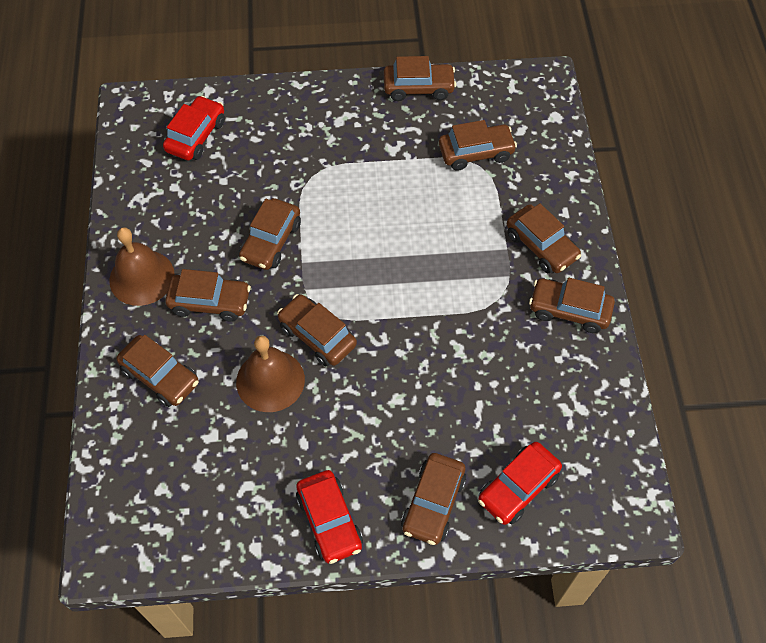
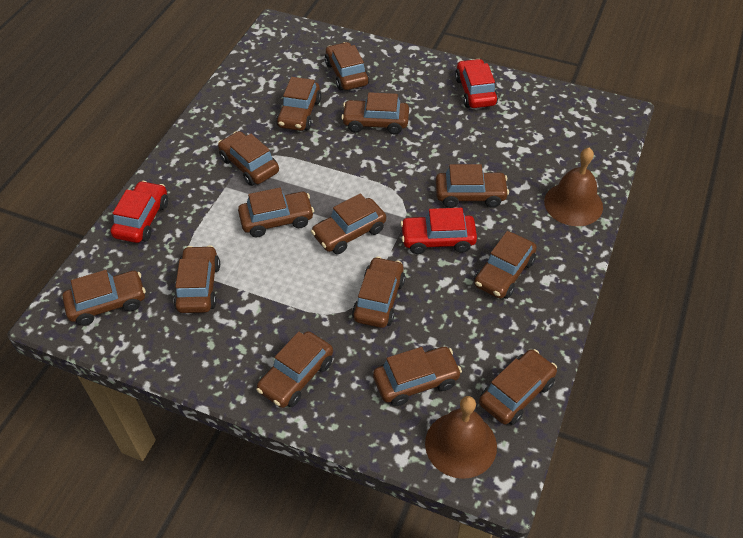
brown car: 9 -> 14

